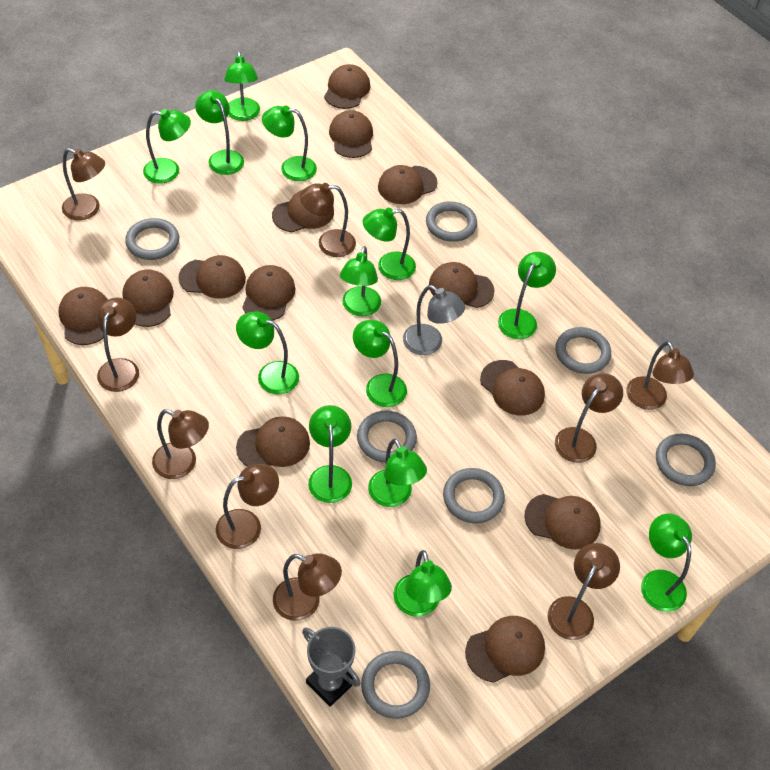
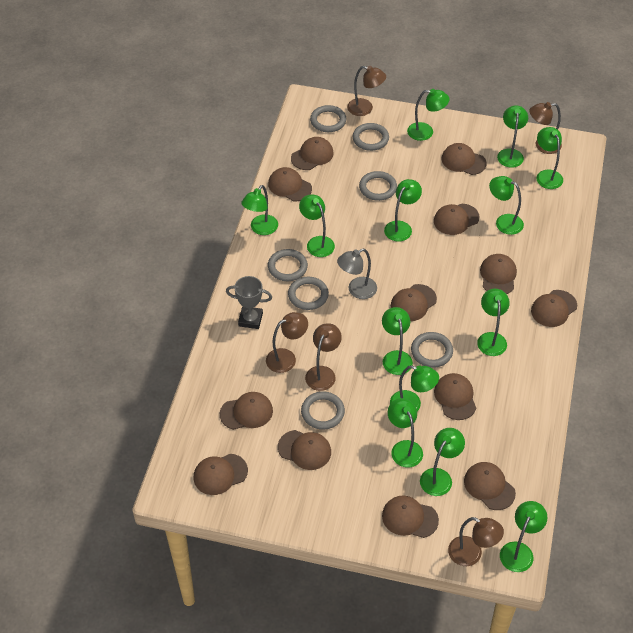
brown lamp: 9 -> 5

